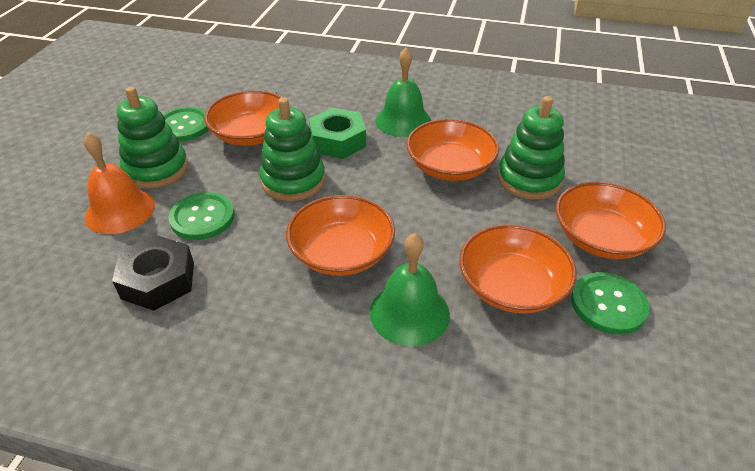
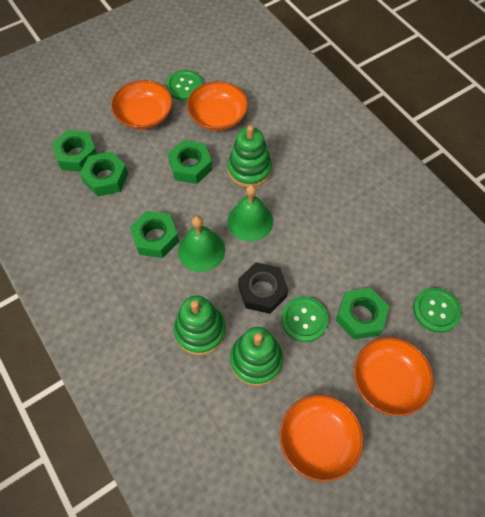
green nut: 1 -> 5
orange bell: 1 -> 0
orange bowl: 5 -> 4

